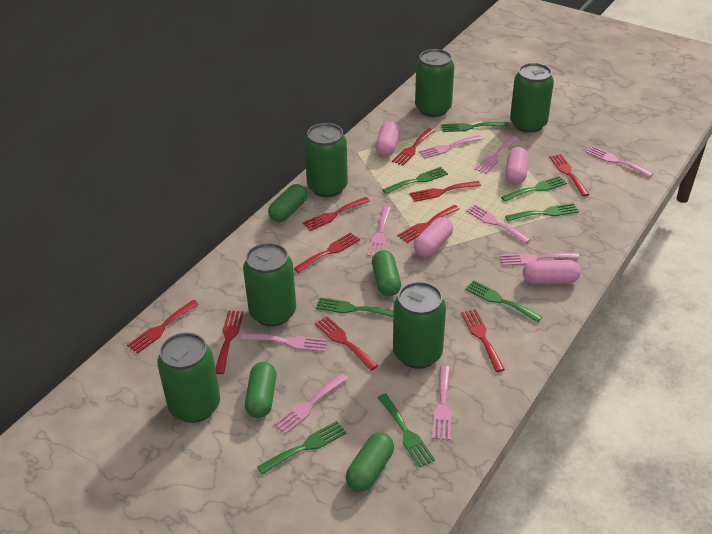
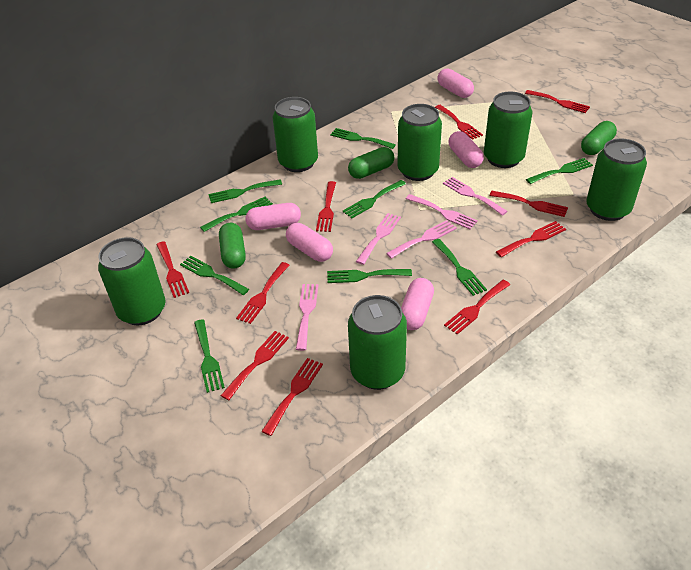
green capsule: 4 -> 3
green fork: 8 -> 9
pink capsule: 4 -> 5
pink fork: 9 -> 5

